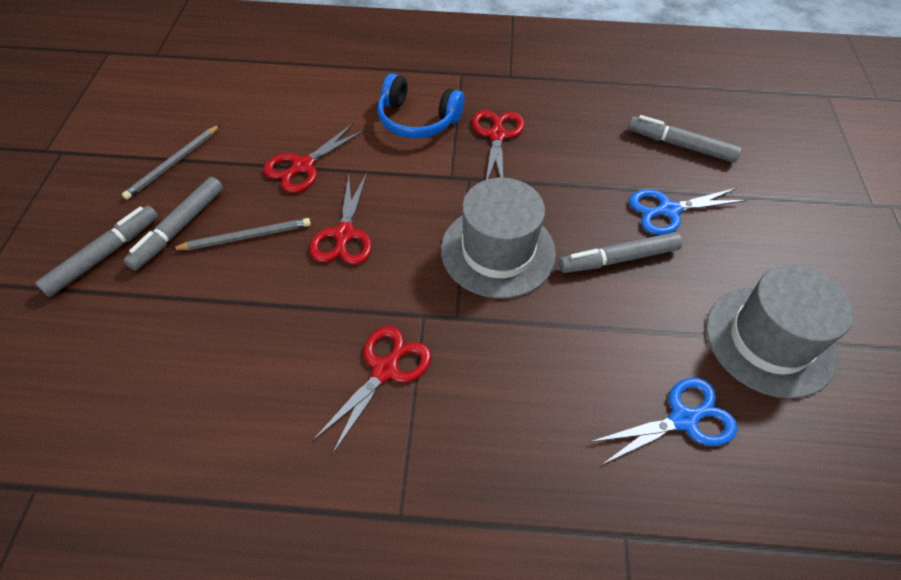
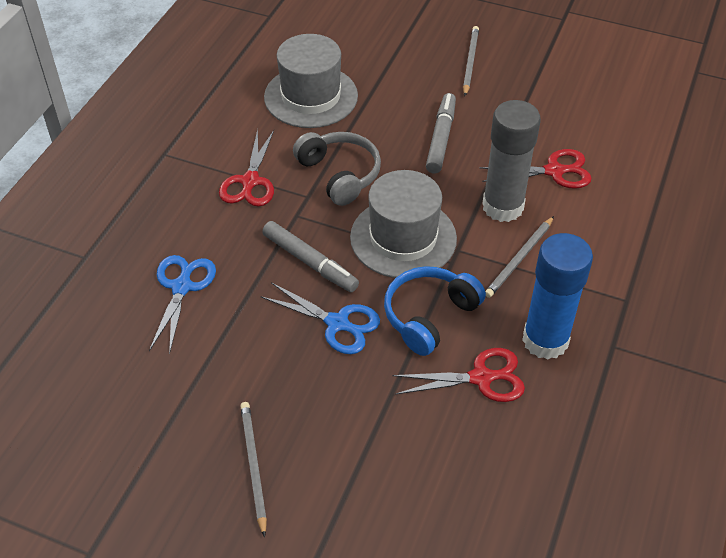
blue glue stick: 0 -> 1
grey glue stick: 0 -> 1
grey headphones: 0 -> 1
grey marker: 4 -> 2
grey pencil: 2 -> 3
red scissors: 4 -> 3

